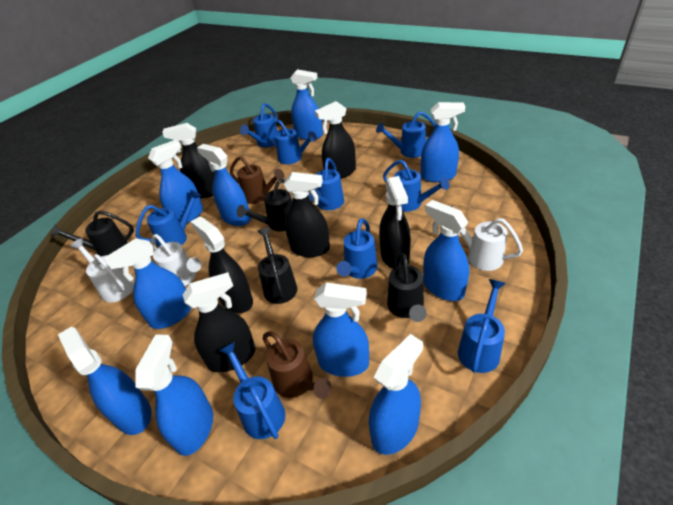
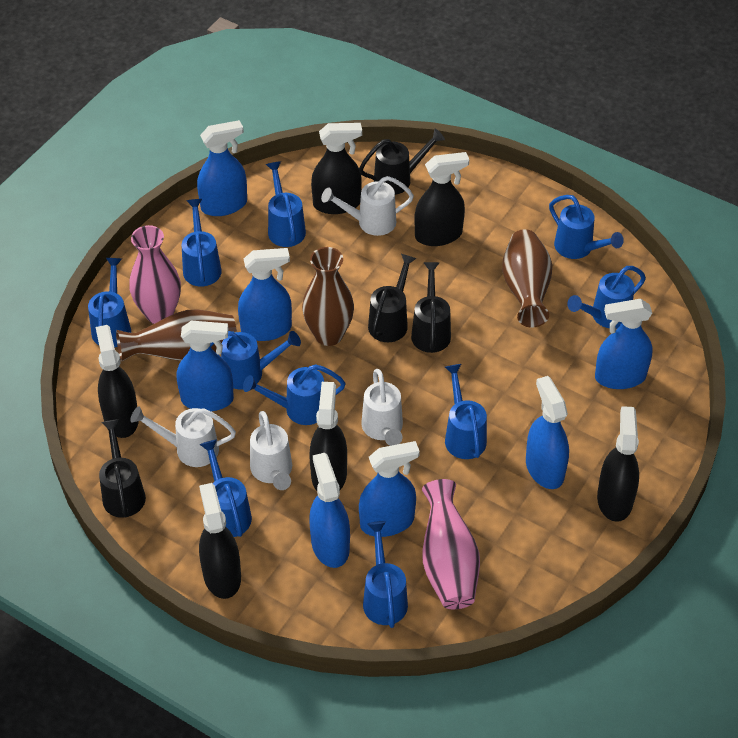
blue spray bottle: 10 -> 7
blue watering can: 9 -> 10
brown vase: 0 -> 3
brown watering can: 2 -> 0
pink vase: 0 -> 2
white watering can: 3 -> 4

